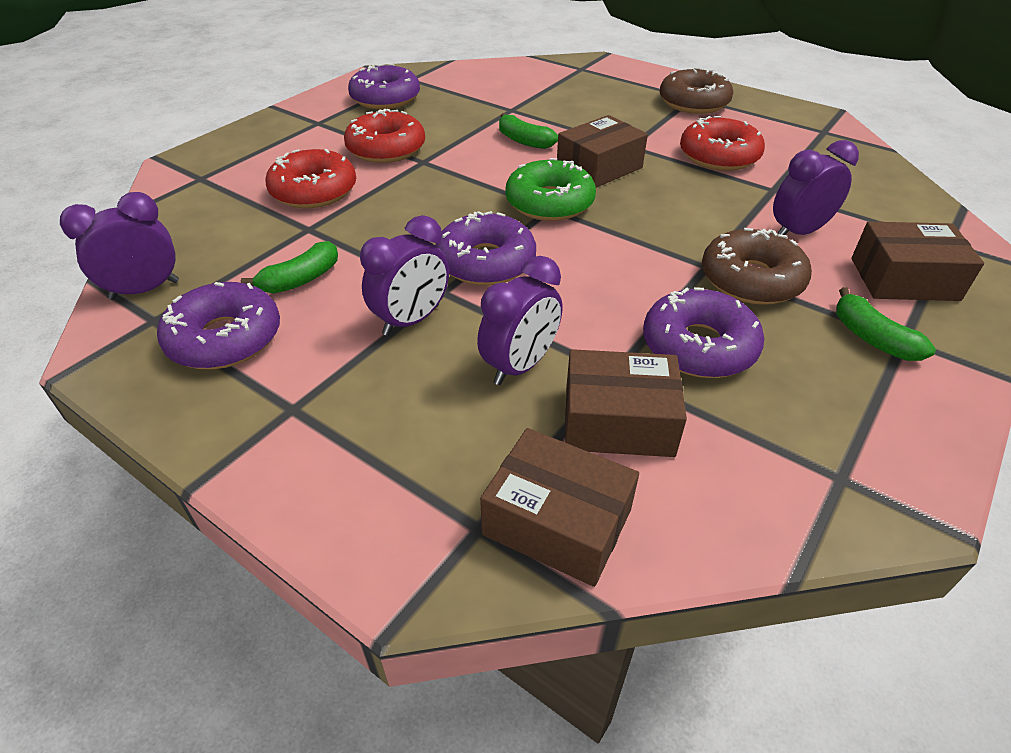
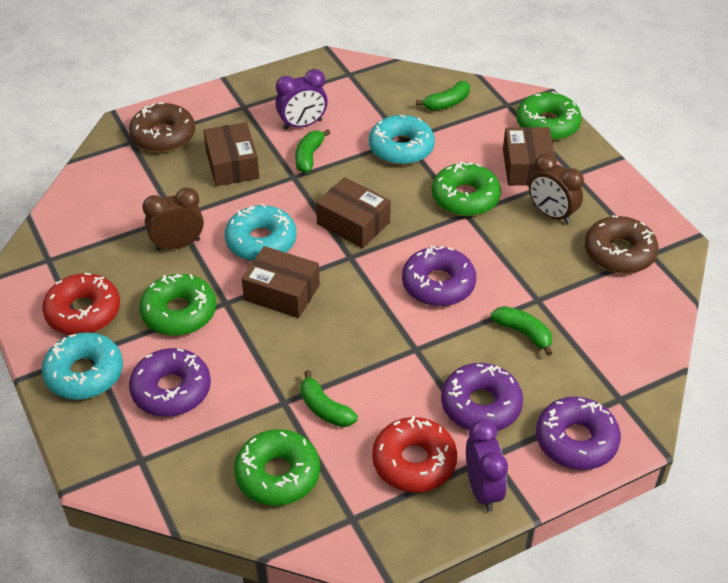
brown clock: 0 -> 2
green banana: 3 -> 4
green donut: 1 -> 4
purple clock: 4 -> 2
red donut: 3 -> 2
turquoise donut: 0 -> 3

